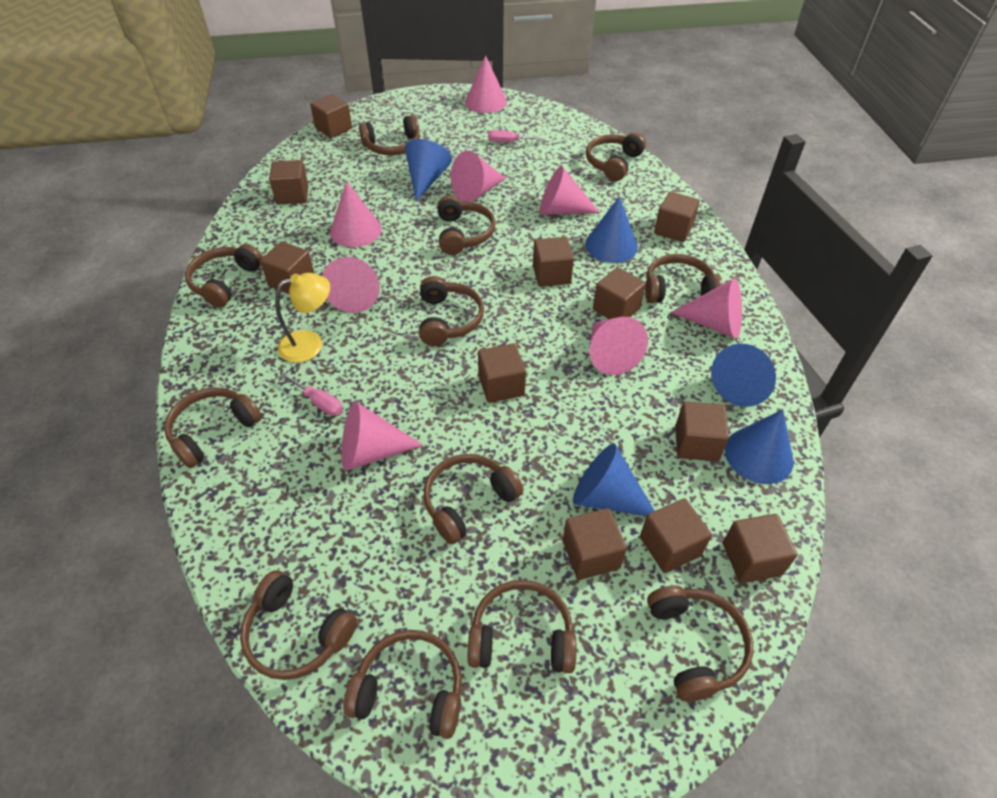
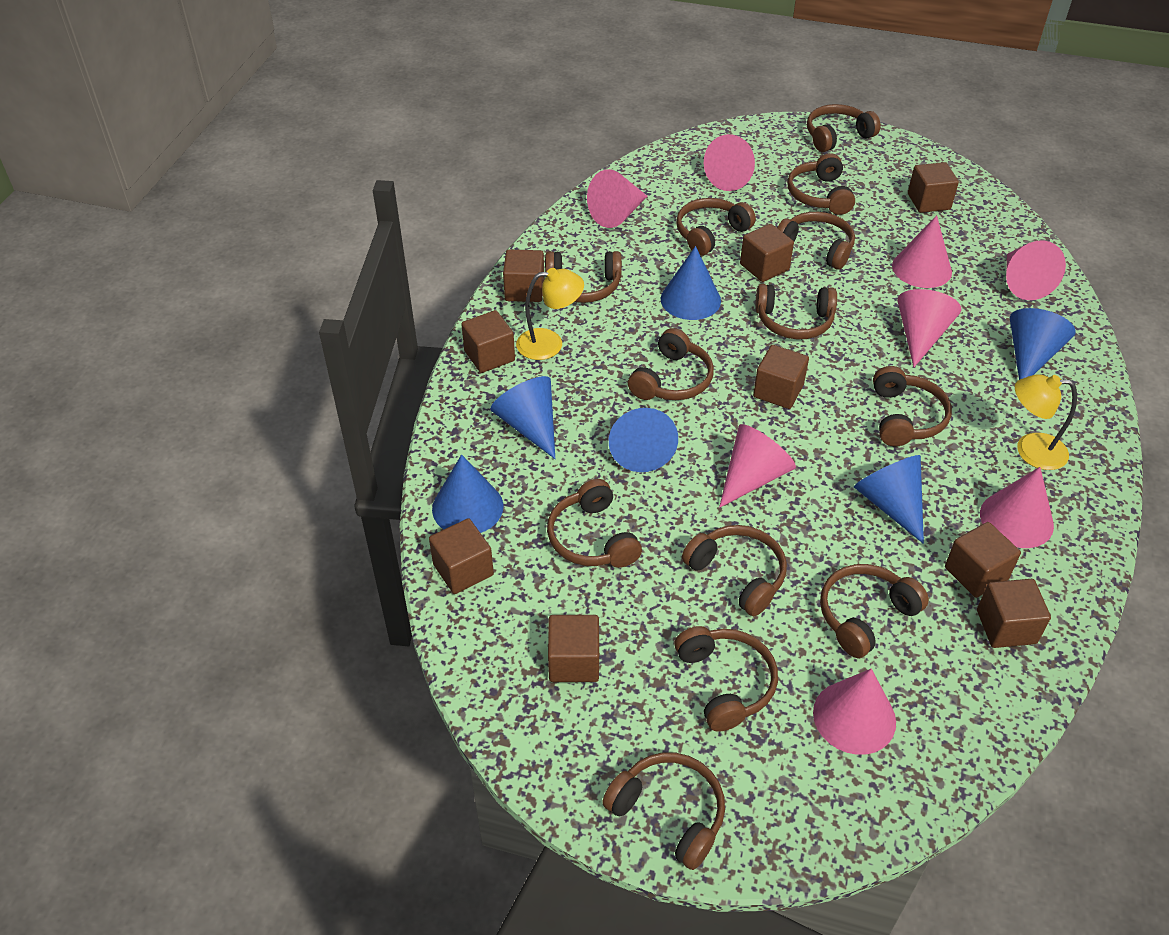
blue cone: 5 -> 6
brown cube: 11 -> 9
brown headphones: 12 -> 13
pink screwdriver: 2 -> 0
yellow lamp: 1 -> 2

